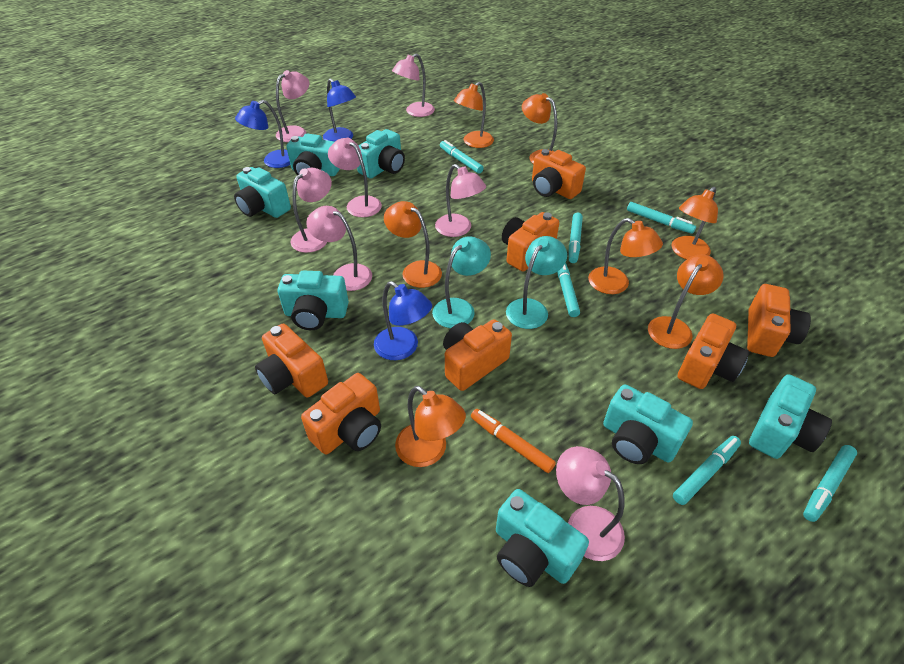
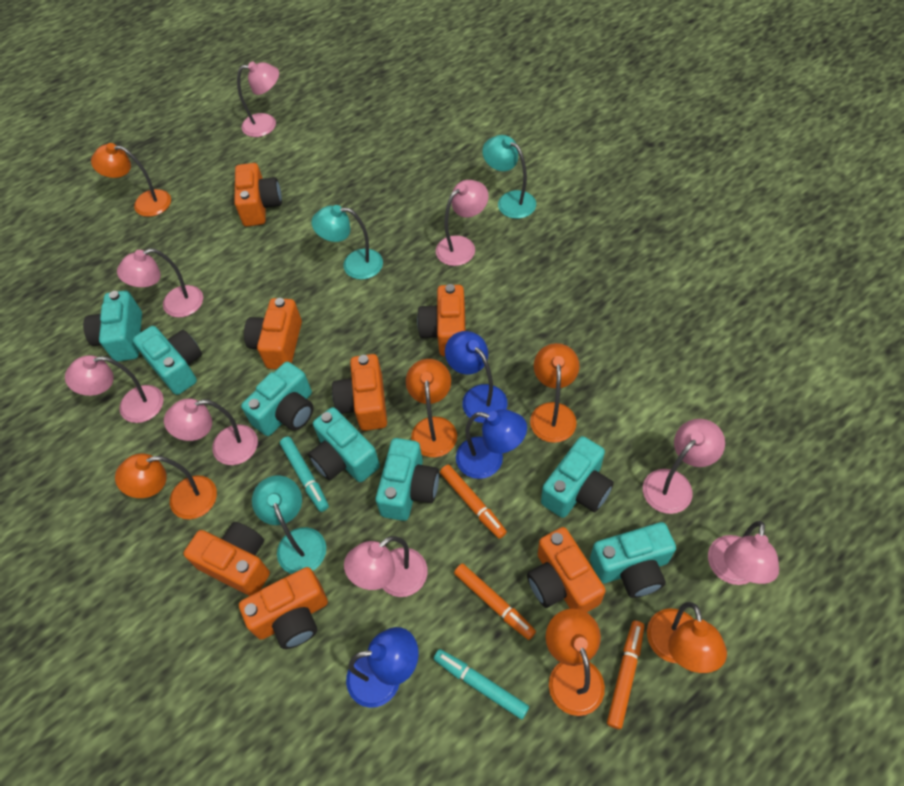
orange lamp: 7 -> 6
orange marker: 1 -> 3
pink lamp: 7 -> 8
turquoise lamp: 2 -> 3
turquoise marker: 6 -> 2

